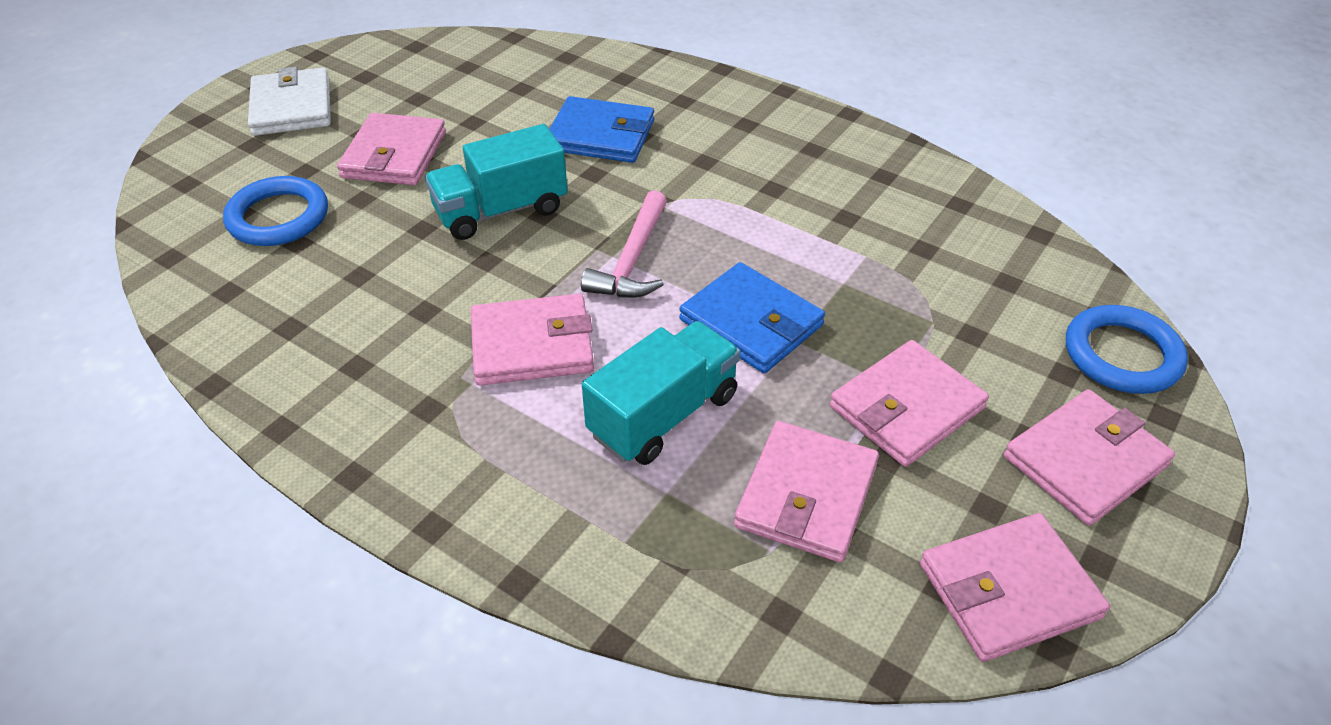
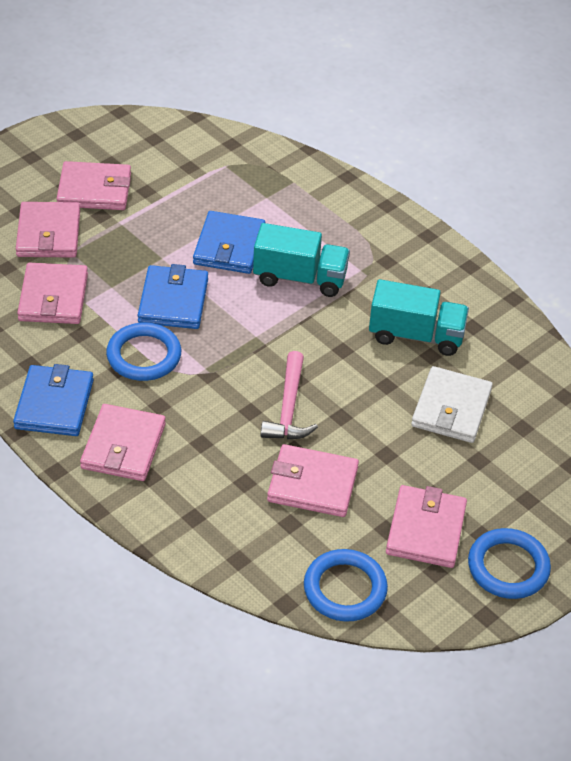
blue ring: 2 -> 3
blue wallet: 2 -> 3

